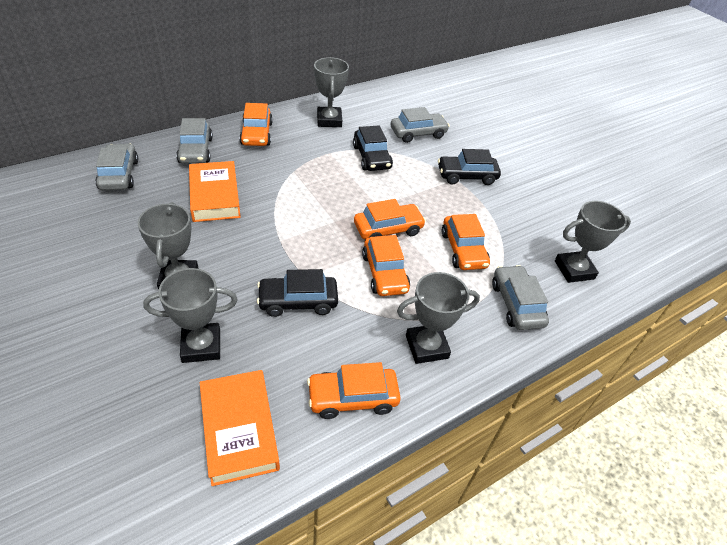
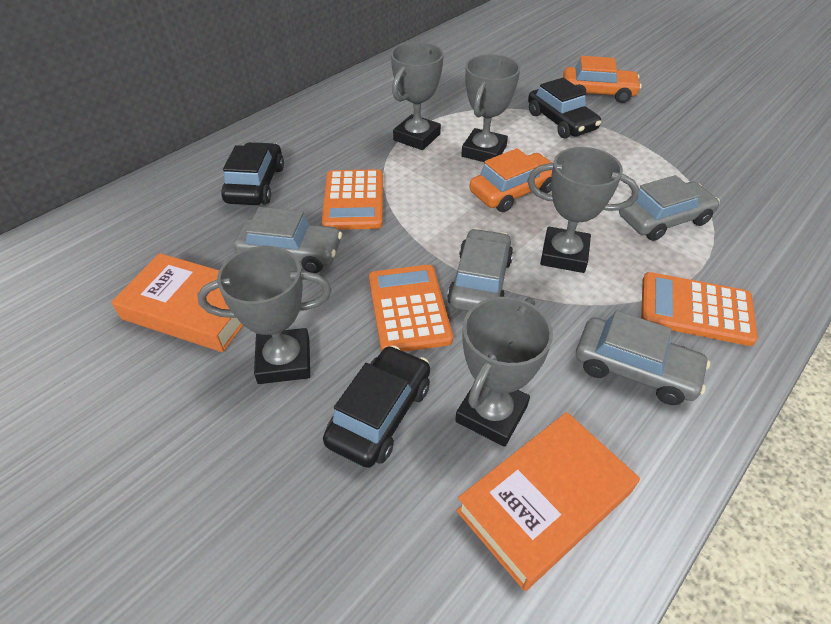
orange calculator: 0 -> 3
orange car: 5 -> 2

